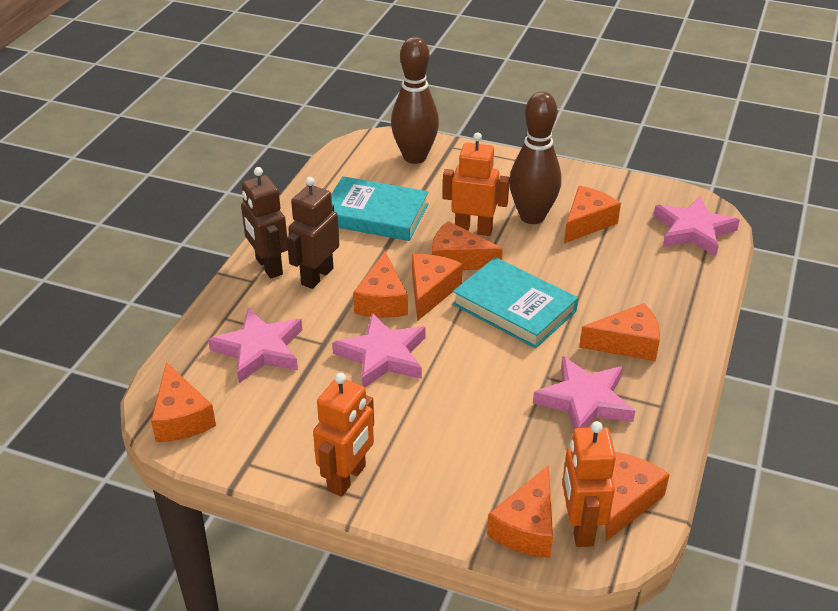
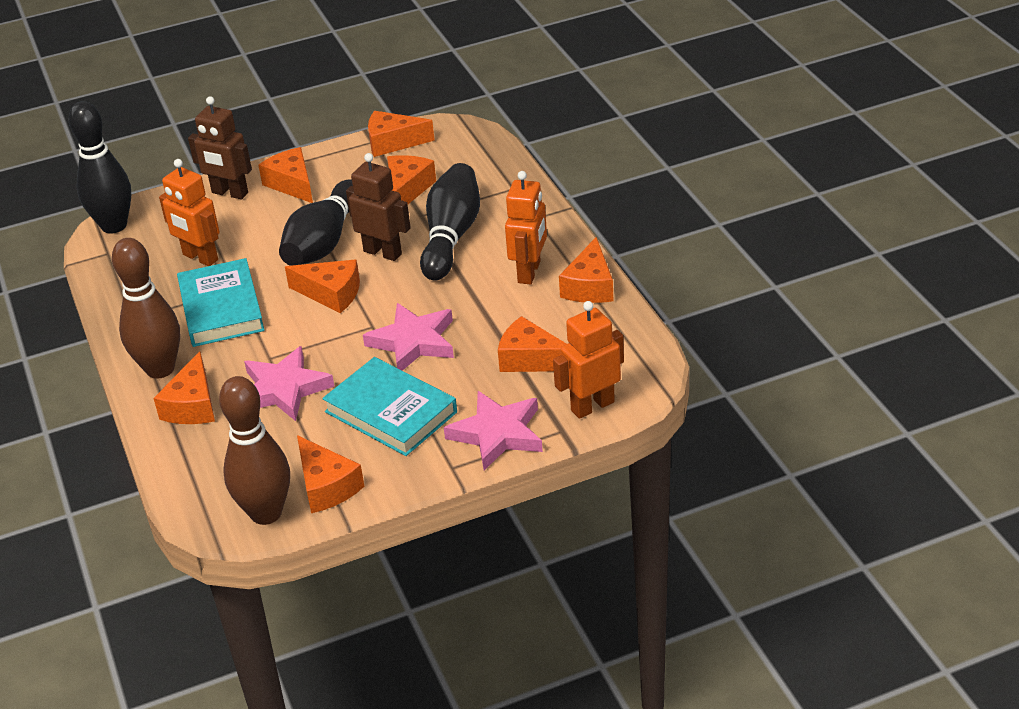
black bowling pin: 0 -> 3
pink star: 4 -> 3

